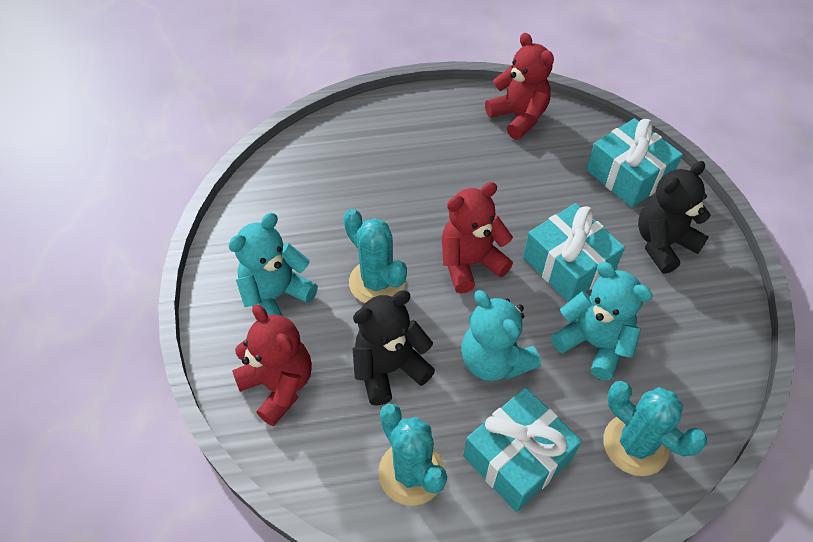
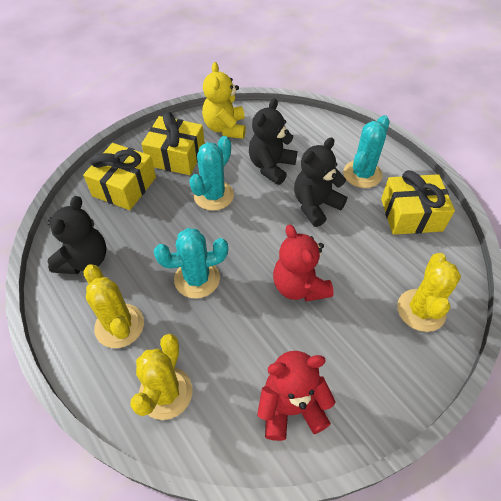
black teddy bear: 2 -> 3
red teddy bear: 3 -> 2
turquoise gift: 3 -> 0
turquoise teddy bear: 3 -> 0
yellow cactus: 0 -> 3
yellow gift: 0 -> 3
yellow teddy bear: 0 -> 1

